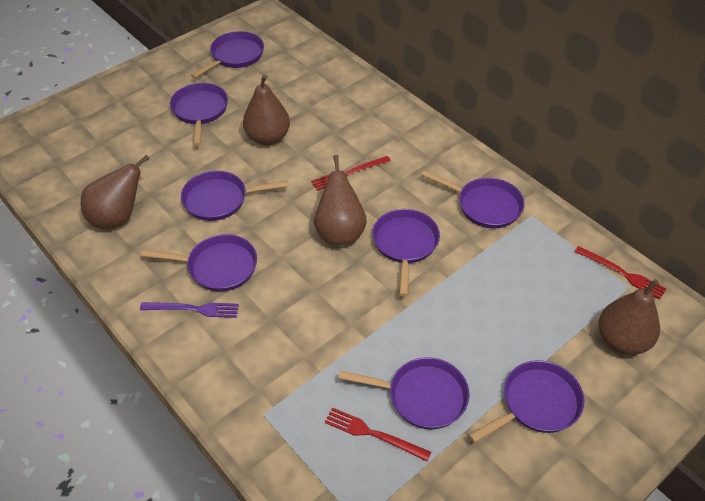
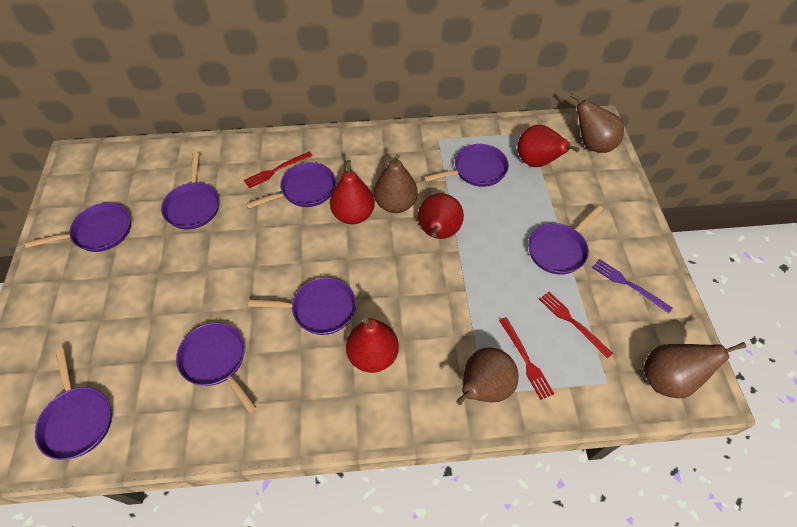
red pear: 0 -> 4

